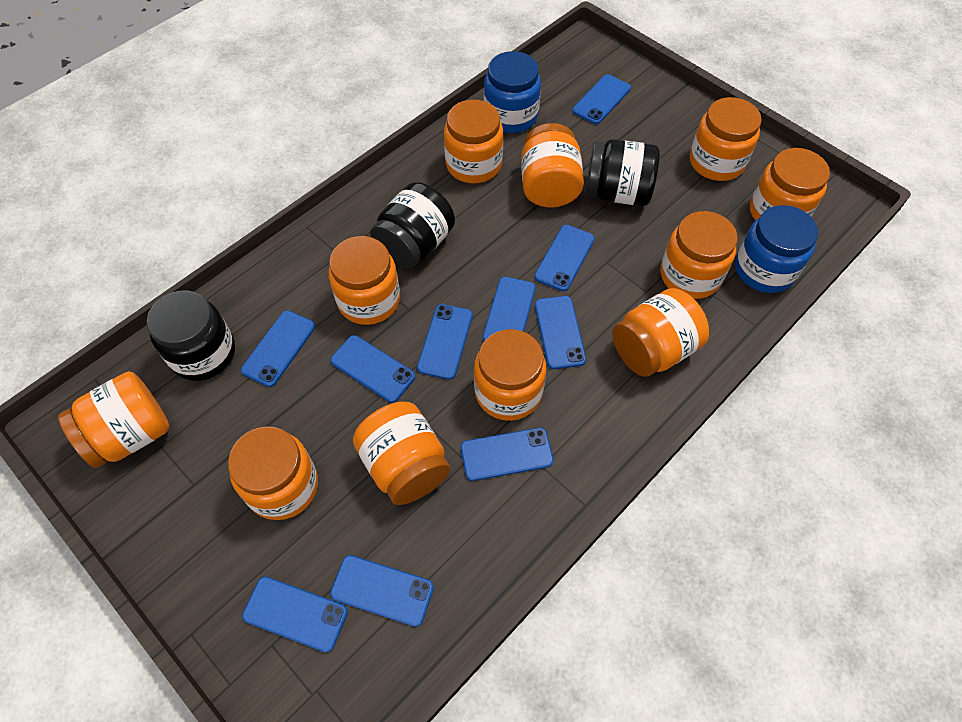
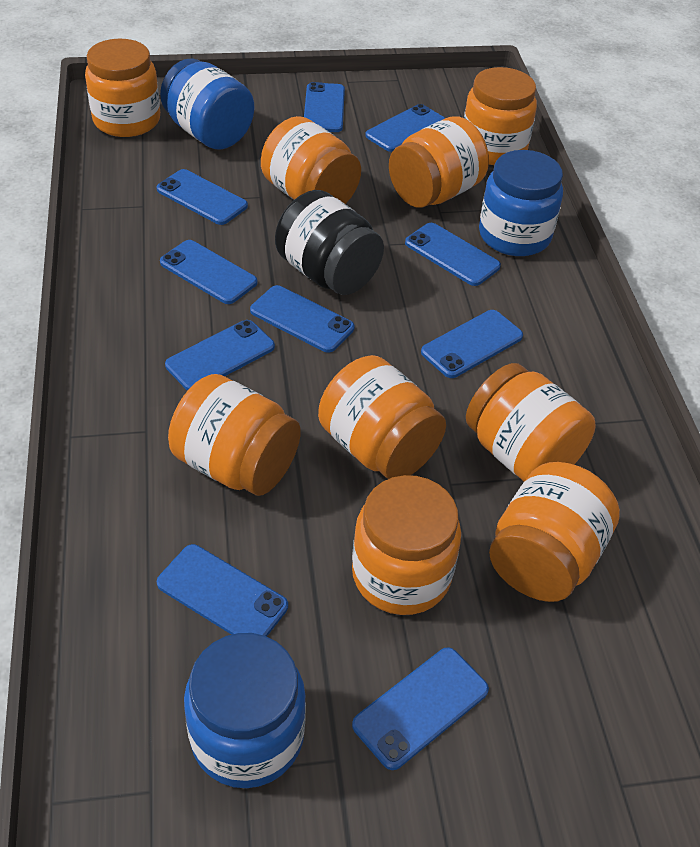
black jar: 3 -> 1
blue jar: 2 -> 3
orange jar: 11 -> 9

